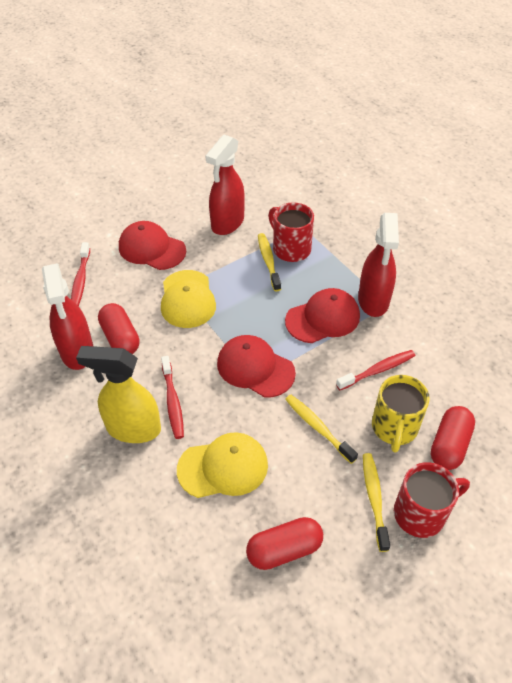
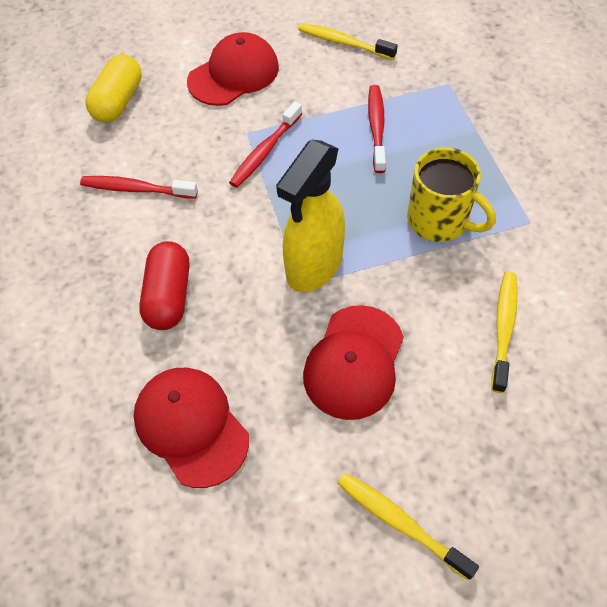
red capsule: 3 -> 1
red mug: 2 -> 0
red spray bottle: 3 -> 0
yellow cap: 2 -> 0
yellow capsule: 0 -> 1

